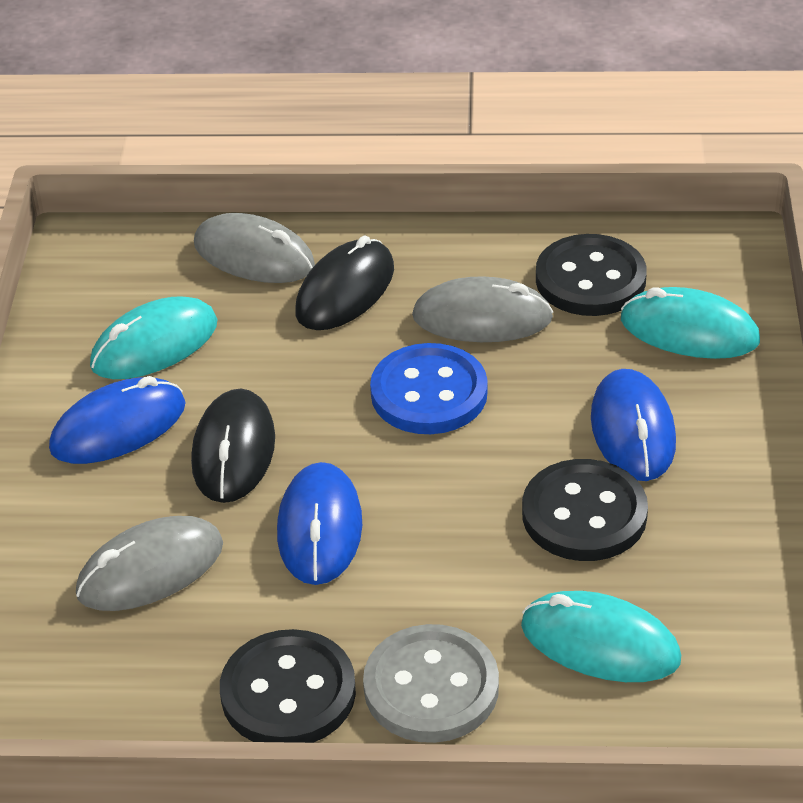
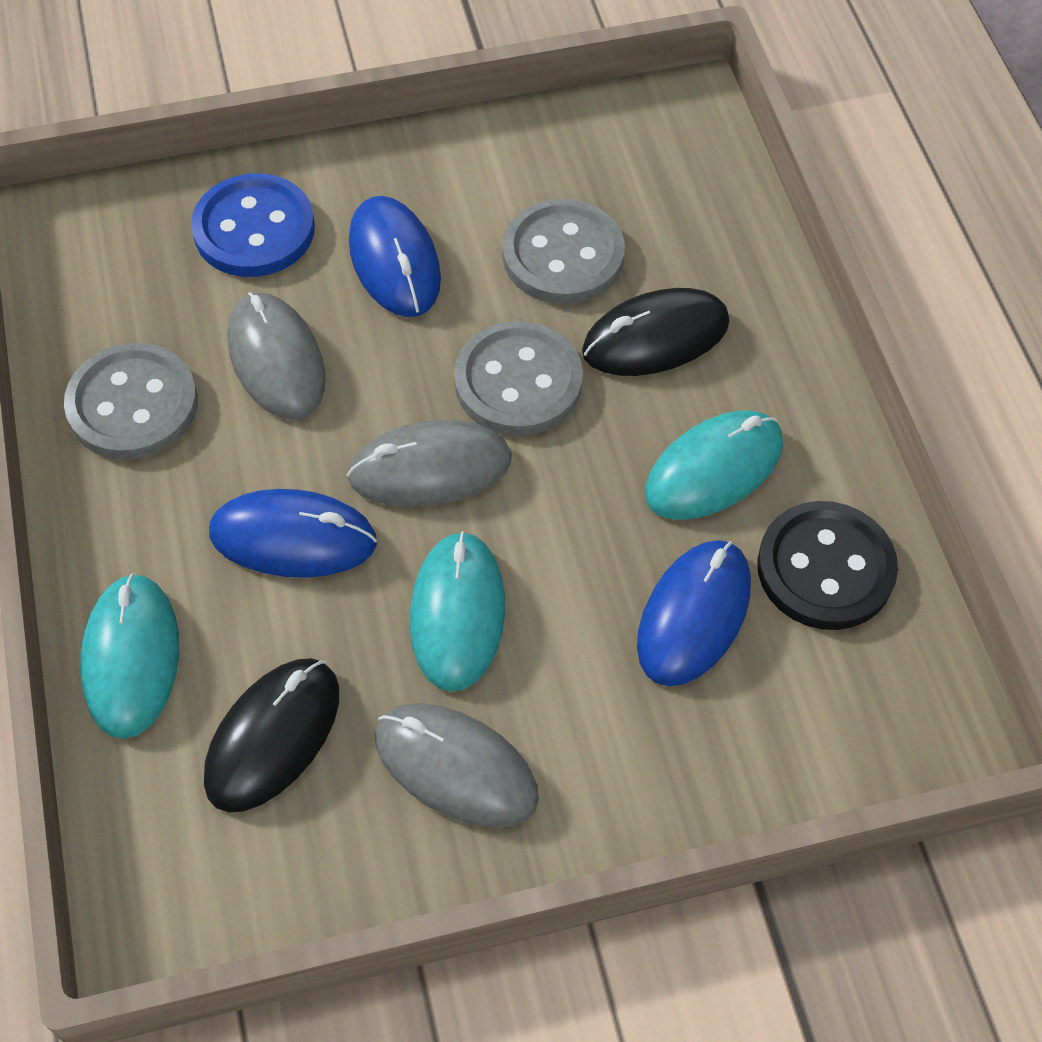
black button: 3 -> 1
grey button: 1 -> 3

